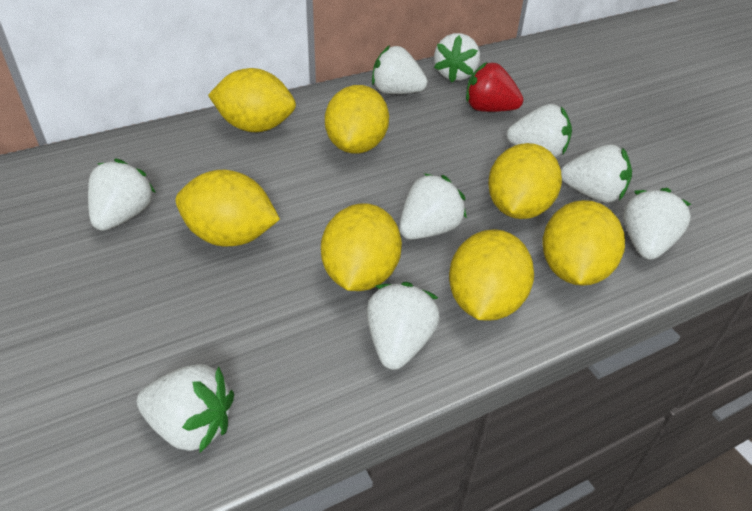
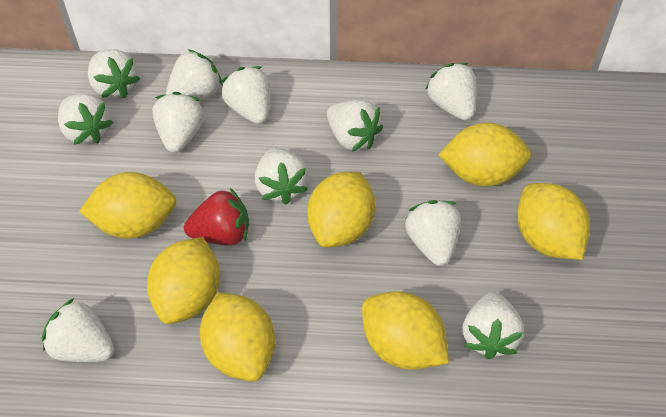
white strawberry: 9 -> 11

